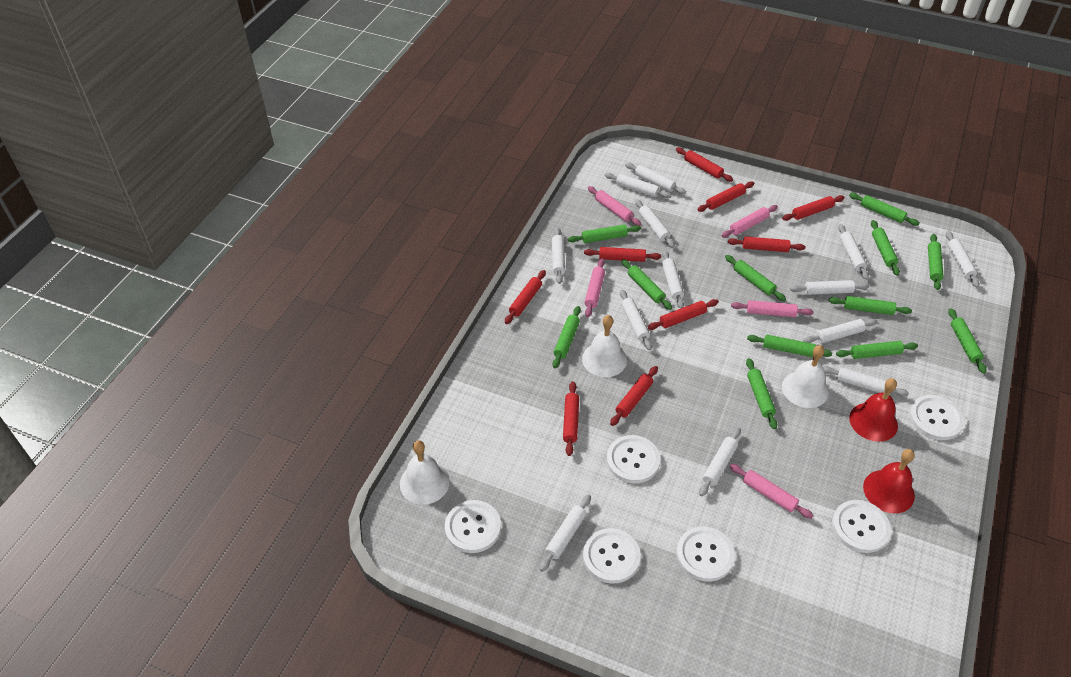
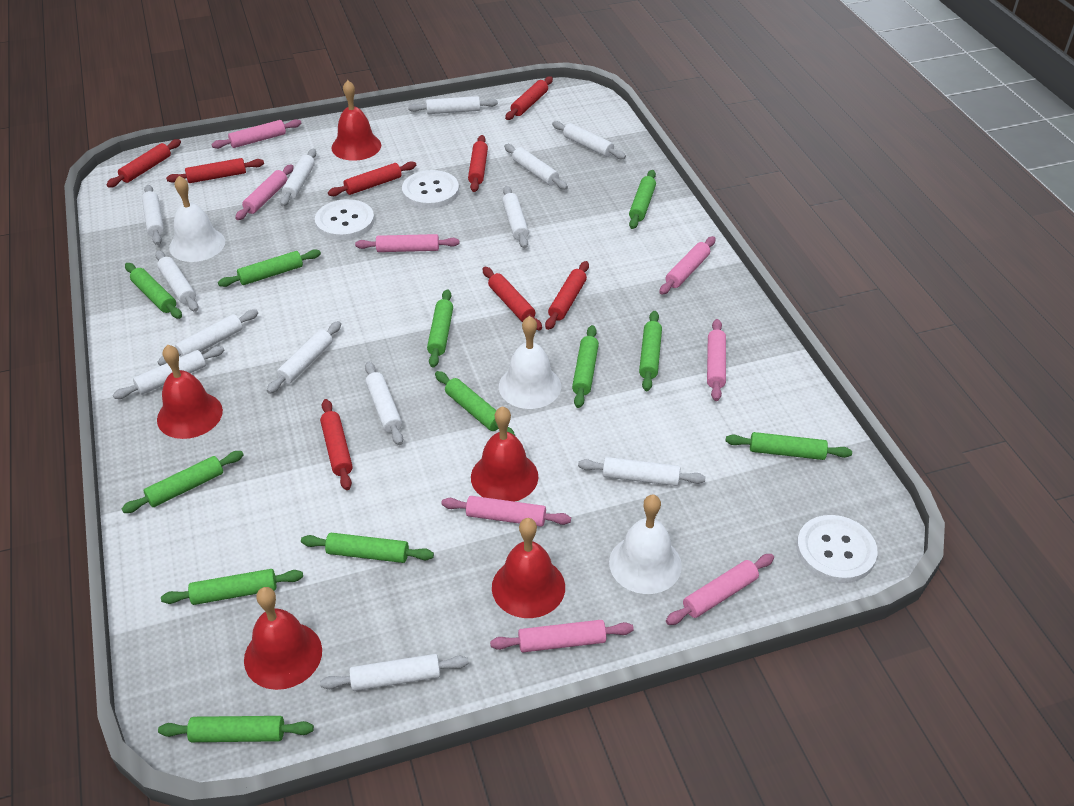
pink rolling pin: 5 -> 8
red bell: 2 -> 5
red rolling pin: 9 -> 8
white button: 6 -> 3

